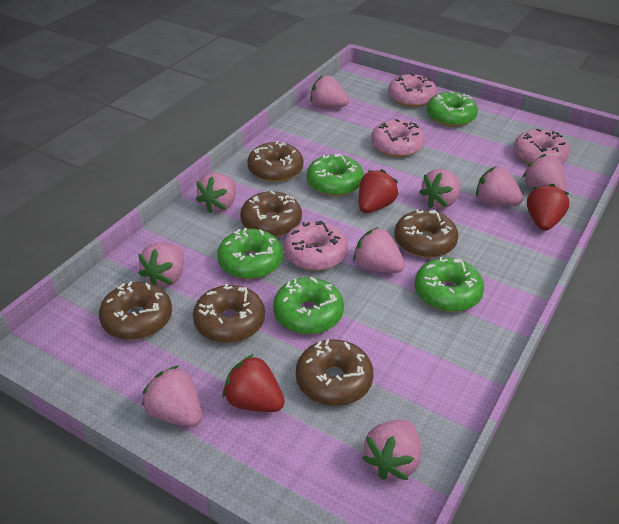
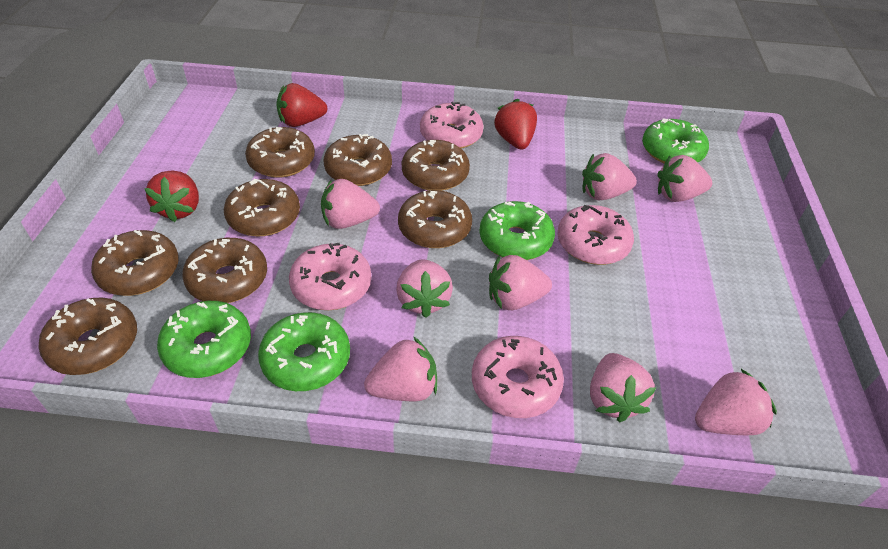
brown donut: 6 -> 8
green donut: 5 -> 4
pink strawberry: 9 -> 8

